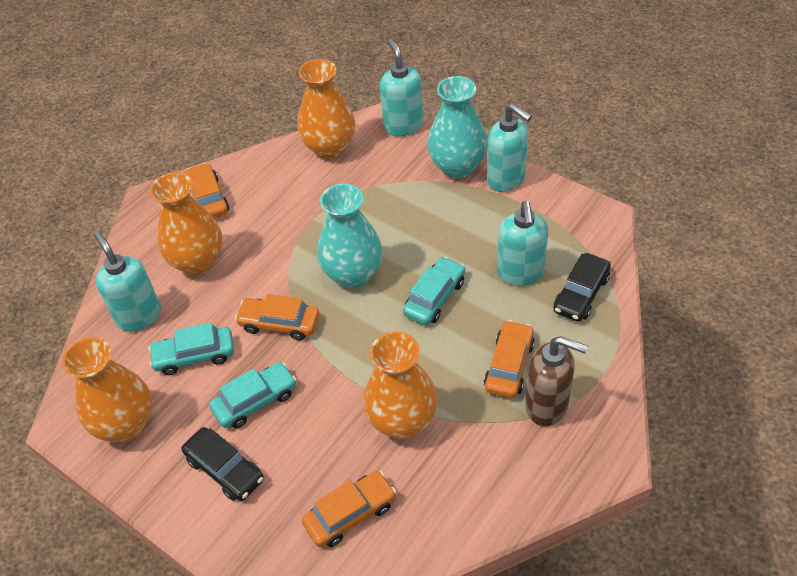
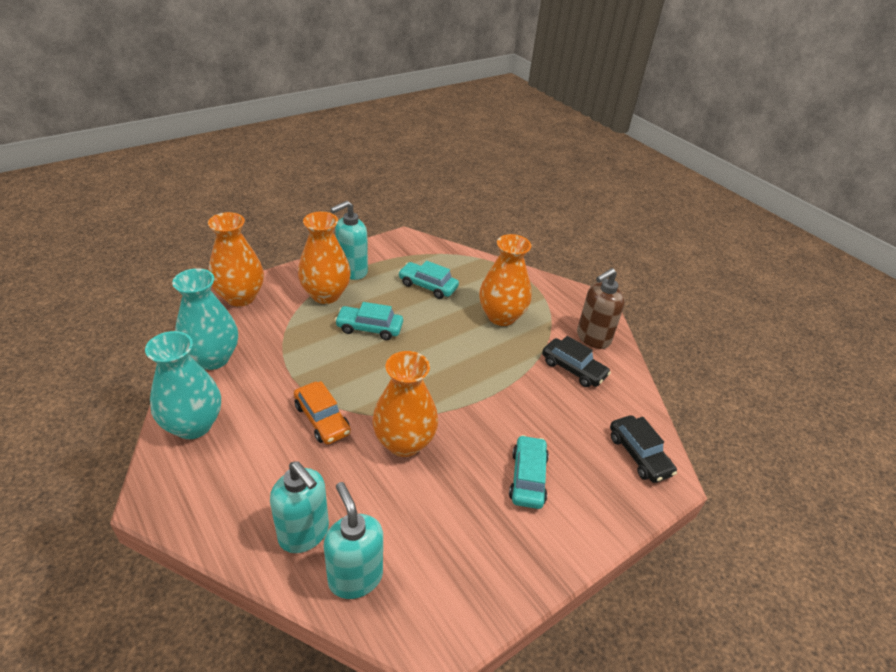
orange car: 4 -> 1
turquoise soap dispenser: 4 -> 3

